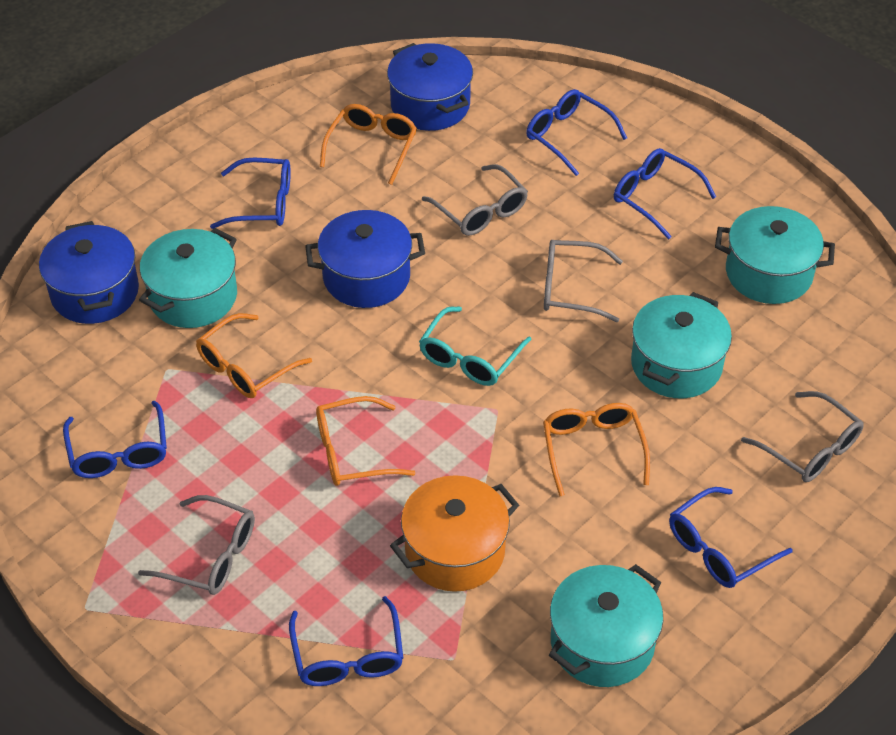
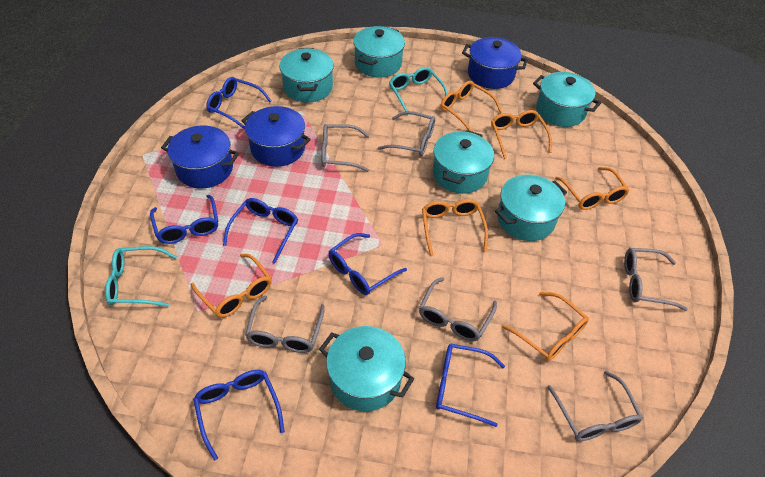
grey glasses: 4 -> 6
orange glasses: 4 -> 6
orange pot: 1 -> 0
turquoise glasses: 1 -> 2
turquoise pot: 4 -> 6

